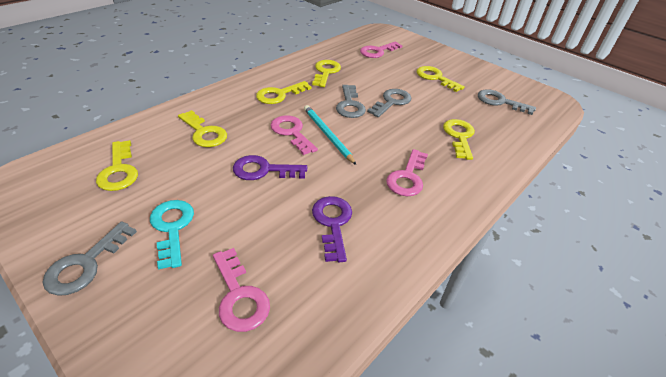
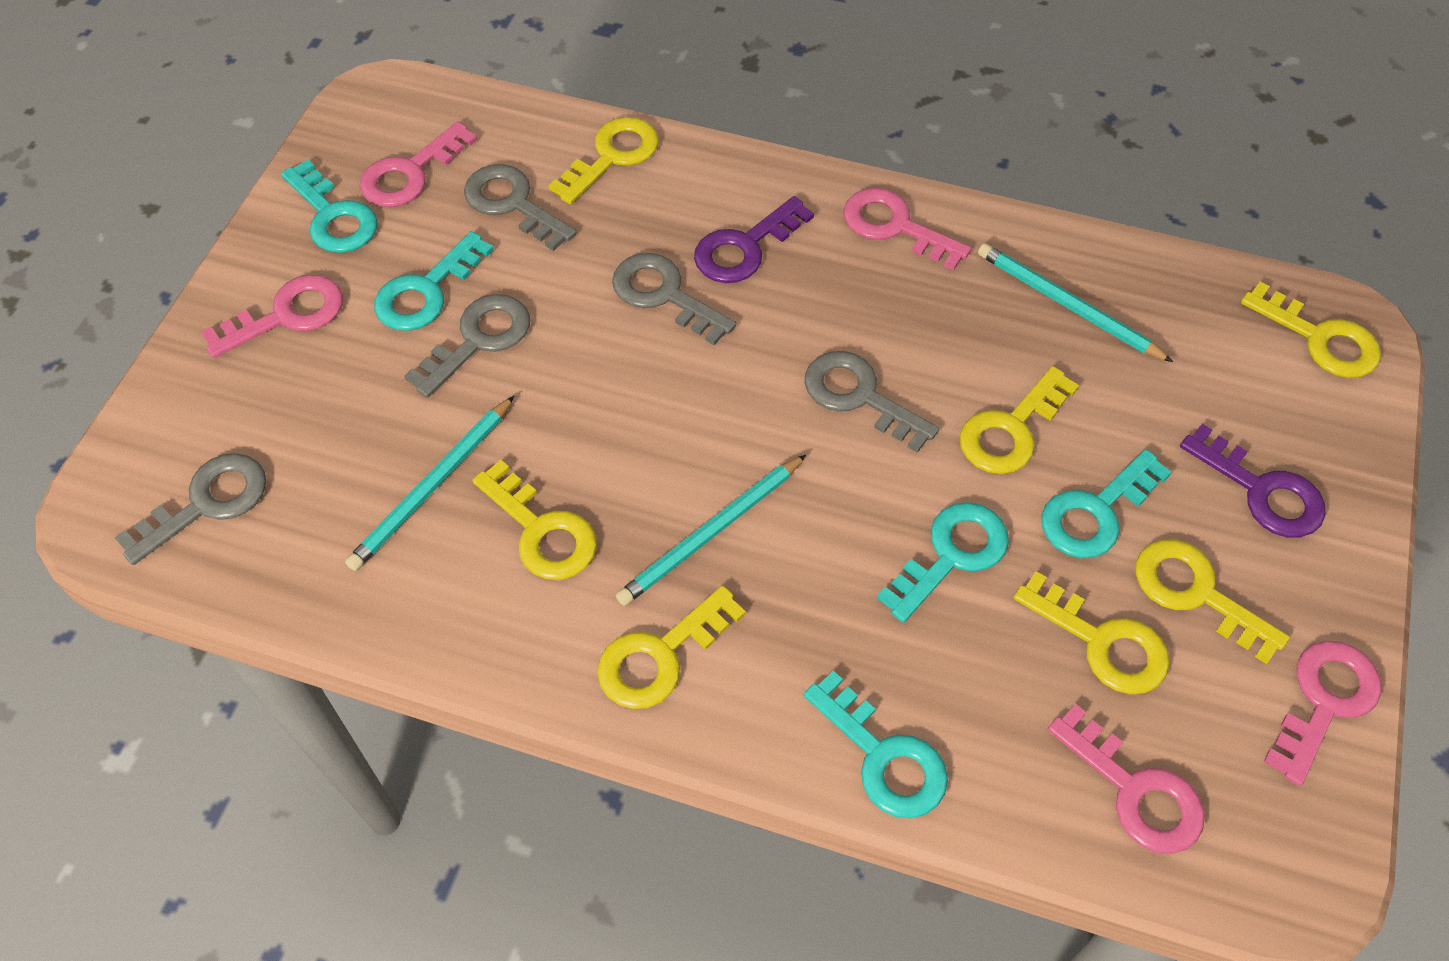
grey key: 4 -> 5
pink key: 4 -> 5
turquoise key: 1 -> 5
turquoise pencil: 1 -> 3
yellow key: 6 -> 7

